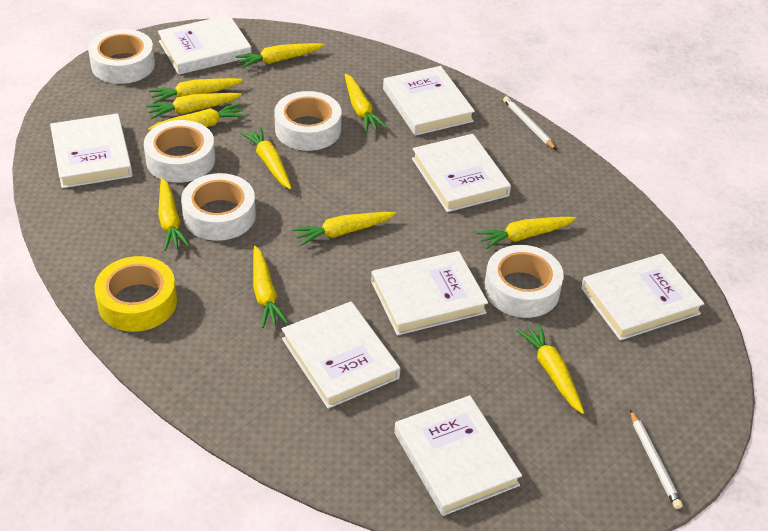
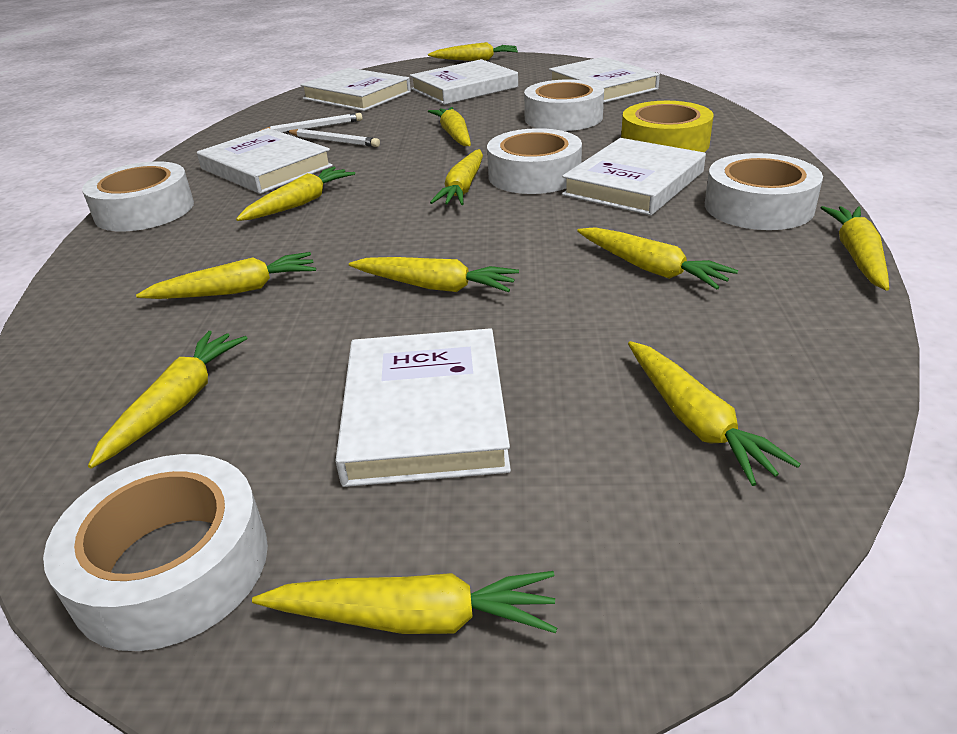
white book: 8 -> 6

